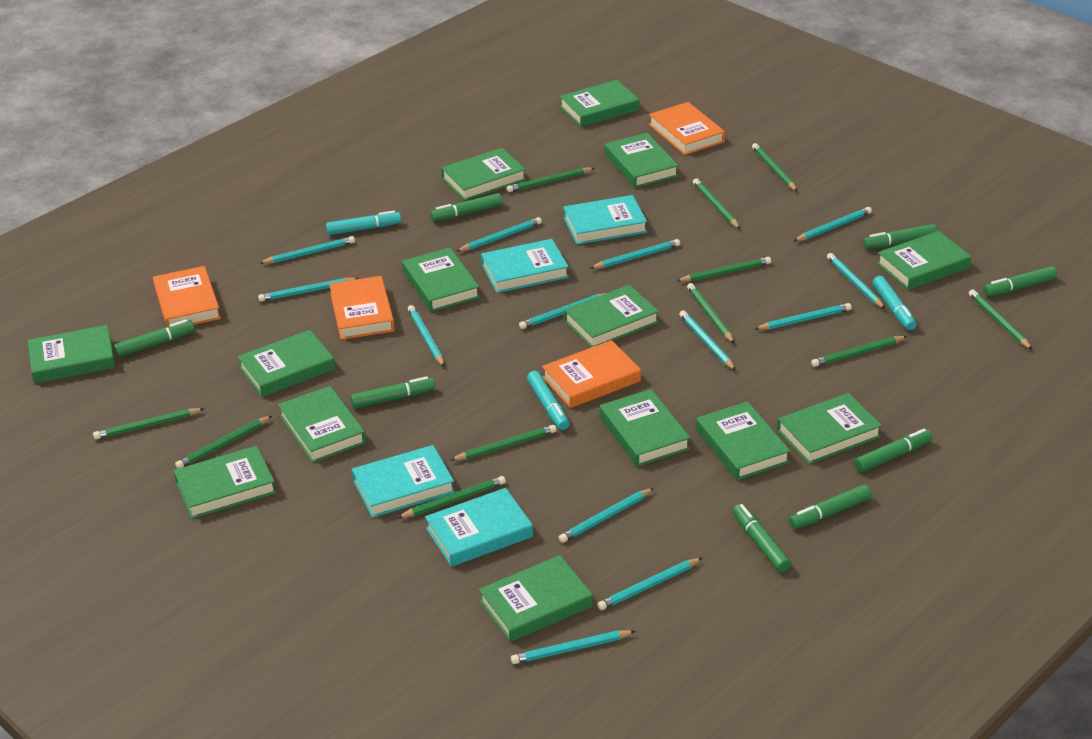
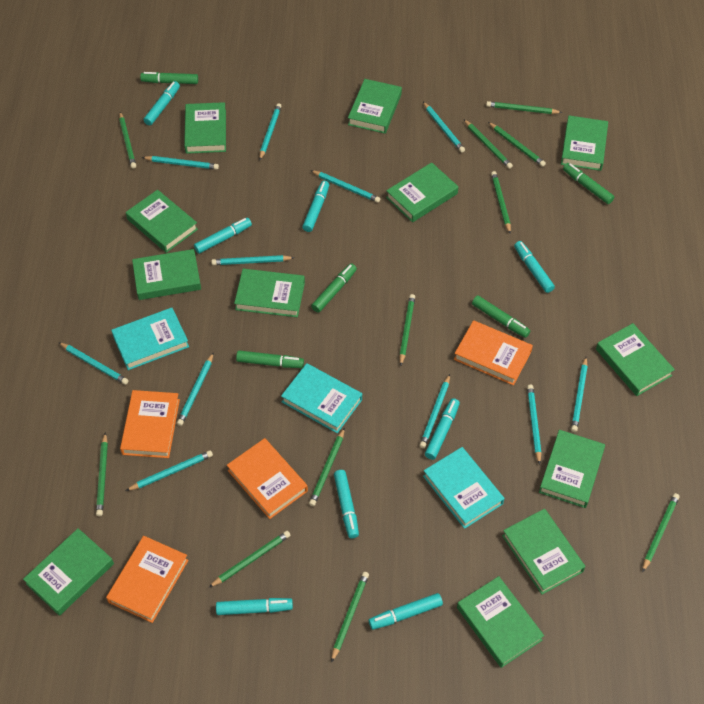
green book: 14 -> 12
green marker: 8 -> 5
turquoise book: 4 -> 3
turquoise marker: 3 -> 8
turquoise pencil: 13 -> 11

